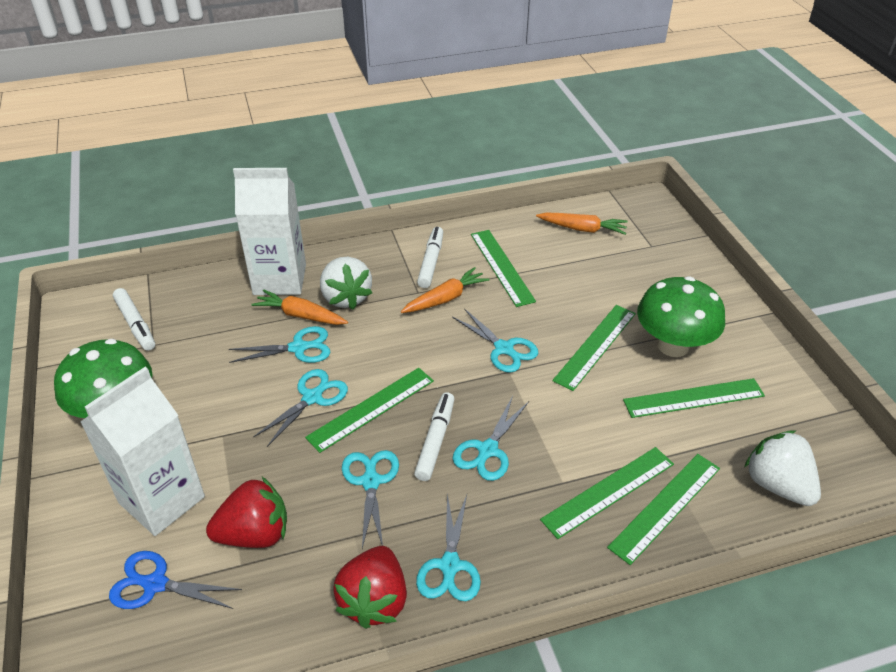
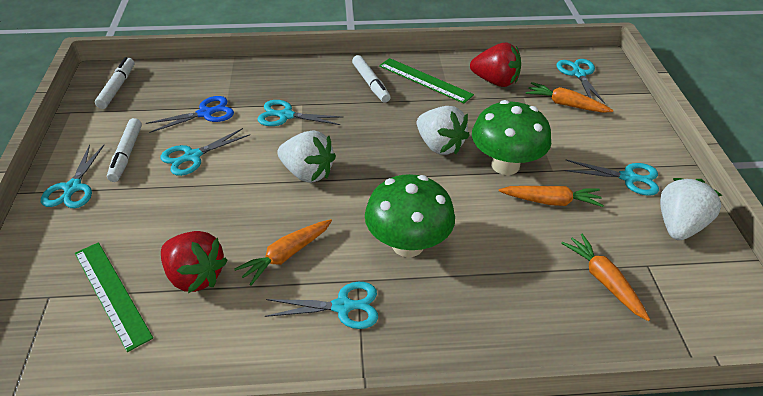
green ruler: 6 -> 2
orange carrot: 3 -> 4
white carton: 2 -> 0
white strawberry: 2 -> 3

